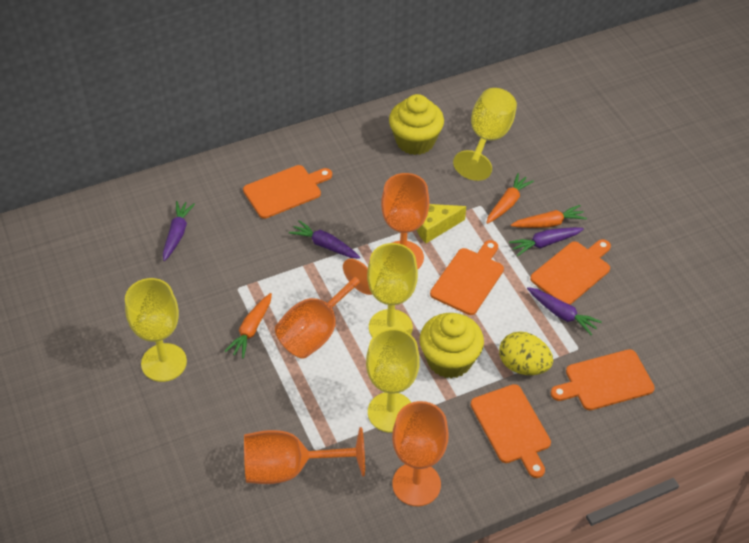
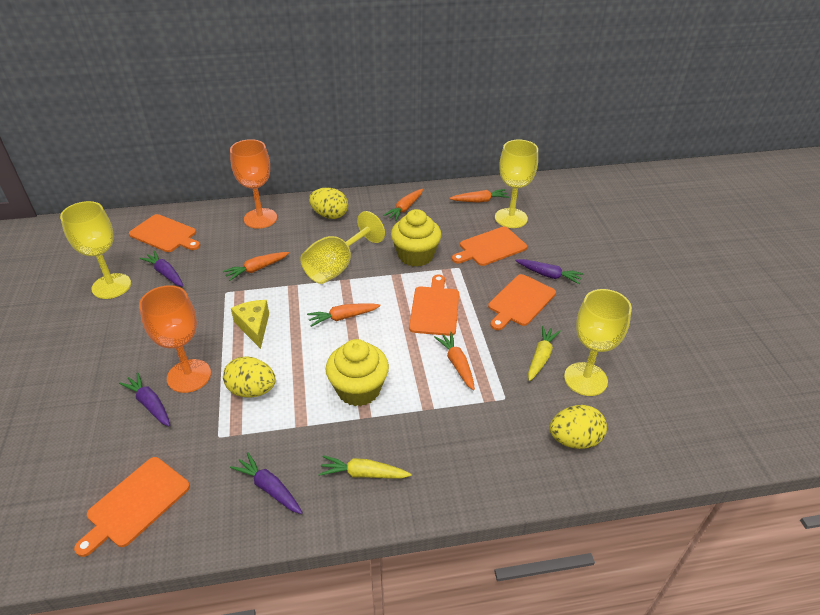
orange carrot: 3 -> 5
orange goblet: 4 -> 2
yellow carrot: 0 -> 2
yellow egg: 1 -> 3

